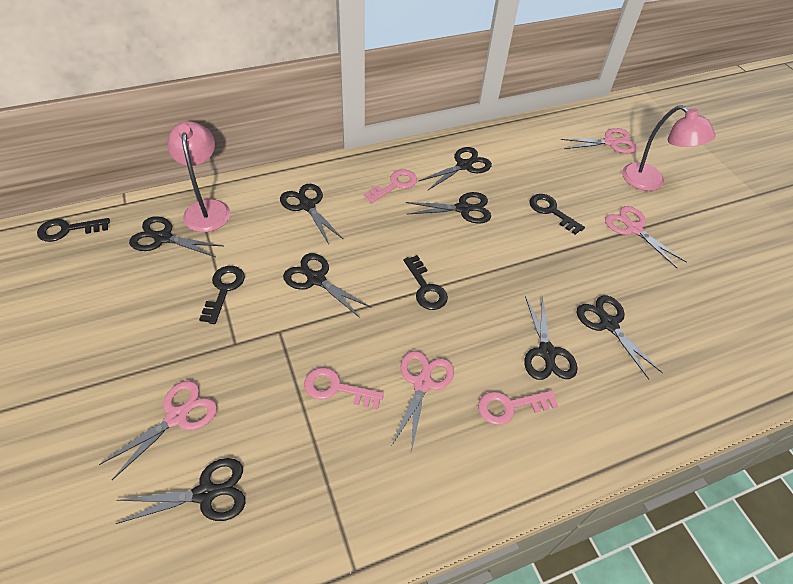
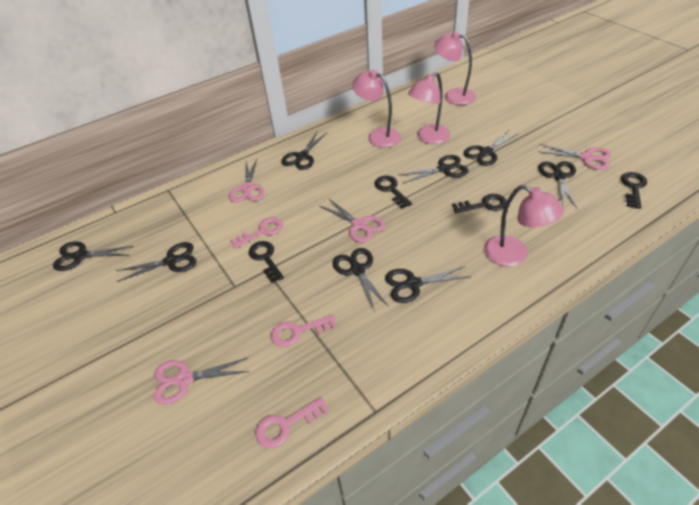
pink lamp: 2 -> 4

